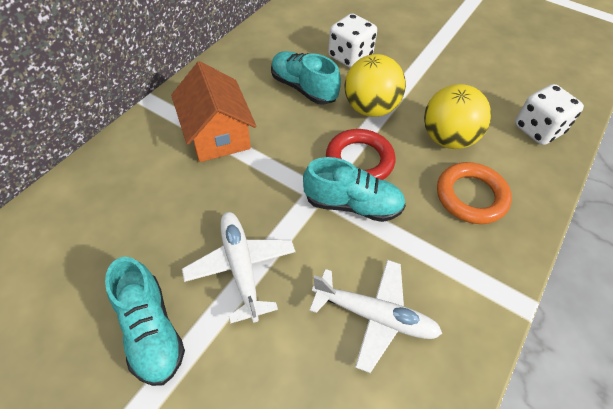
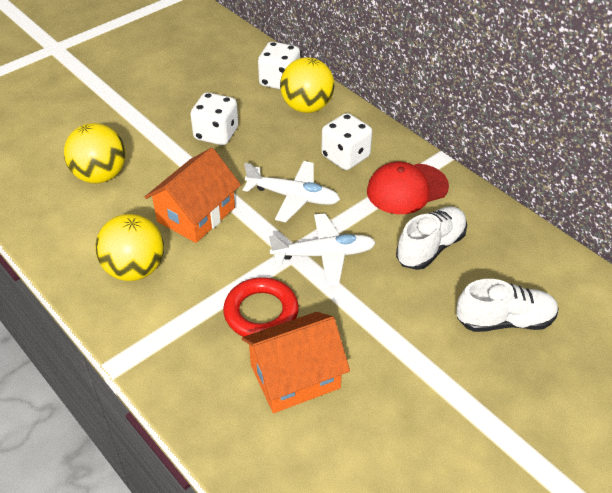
orange house: 1 -> 2
orange ring: 1 -> 0
red cap: 0 -> 1
turquoise shoe: 3 -> 0
white dice: 2 -> 3
white shoe: 0 -> 2
yellow ball: 2 -> 3

